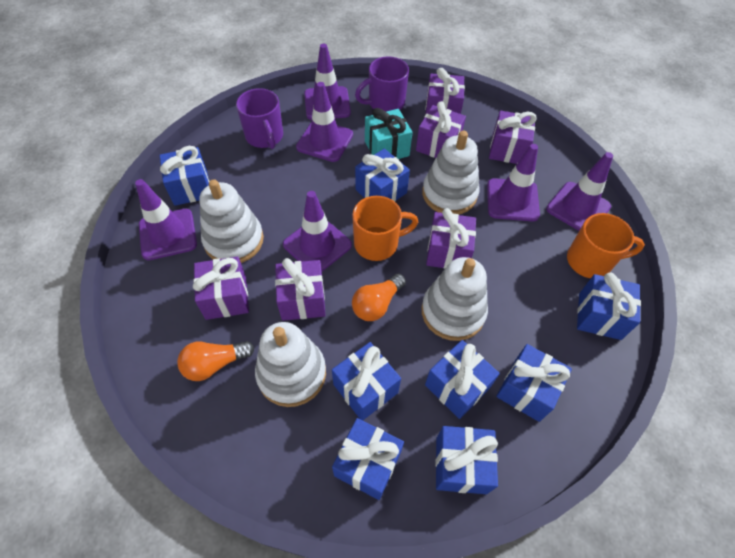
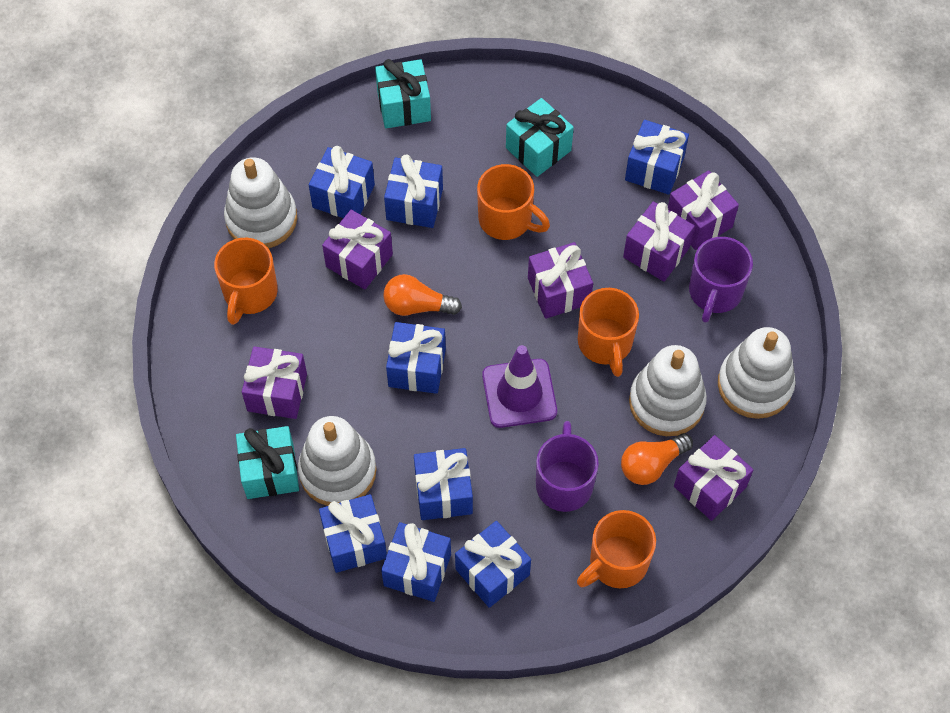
orange mug: 2 -> 4
purple traffic cone: 6 -> 1
turquoise gift: 1 -> 3

